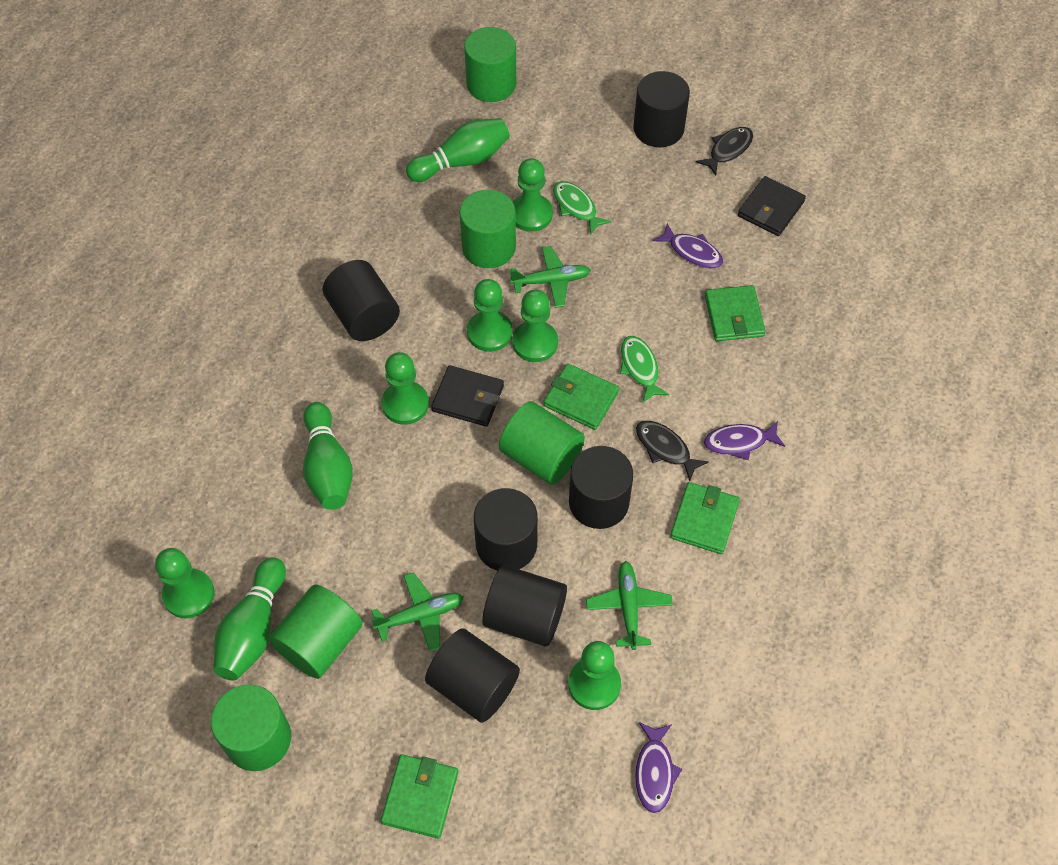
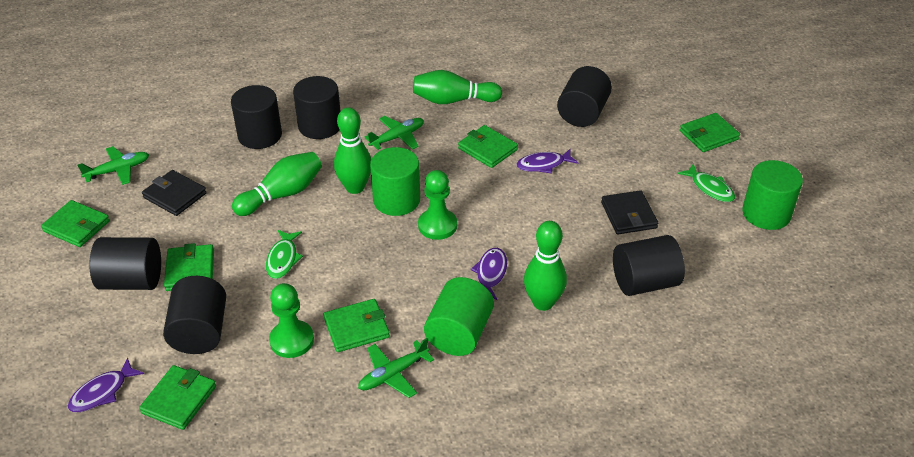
black fish: 2 -> 0
green bowling pin: 3 -> 4
green cylinder: 5 -> 3
green pawn: 6 -> 2
green wallet: 4 -> 6

